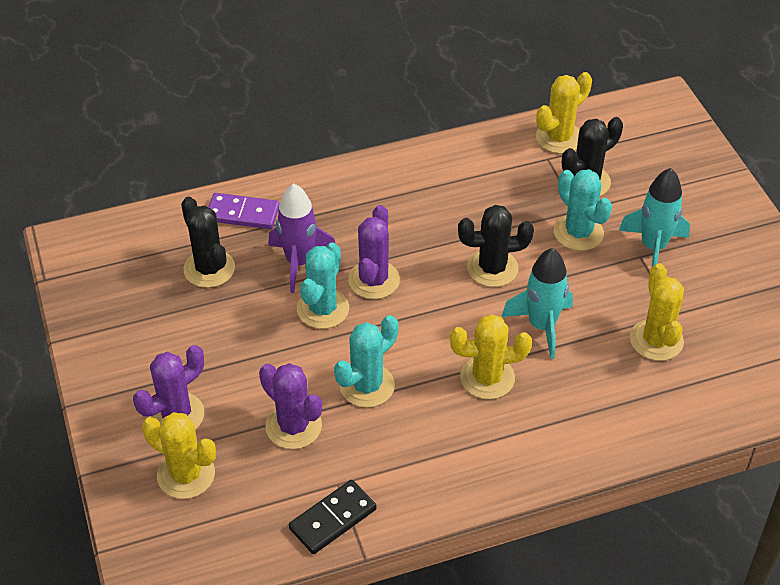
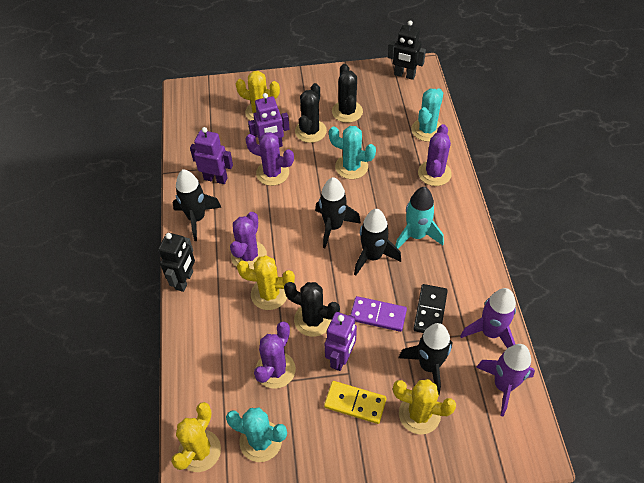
black robot: 0 -> 2
black rocket: 0 -> 4
purple cactus: 3 -> 4
purple robot: 0 -> 3
purple rocket: 1 -> 2
turquoise rocket: 2 -> 1
yellow domino: 0 -> 1

